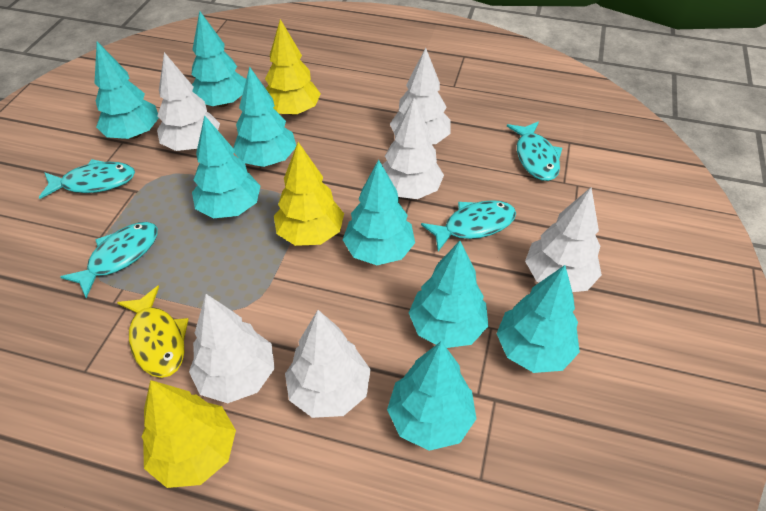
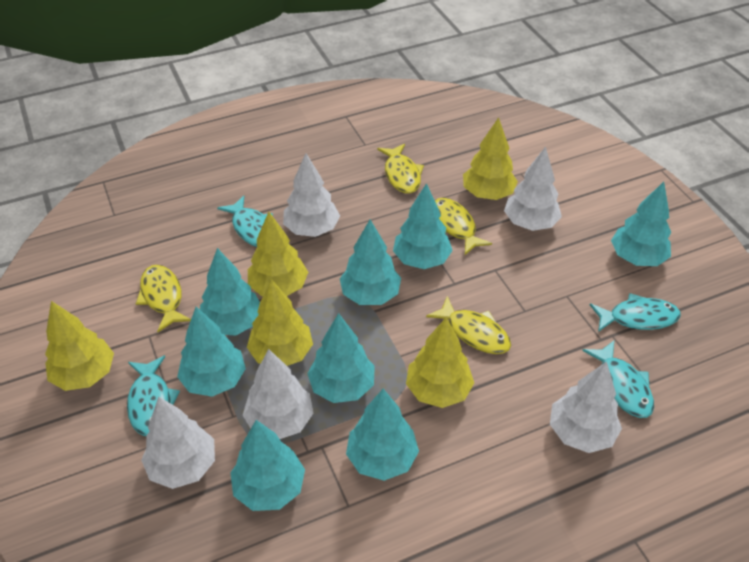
white tree: 6 -> 5
yellow fish: 1 -> 4
yellow tree: 3 -> 5

